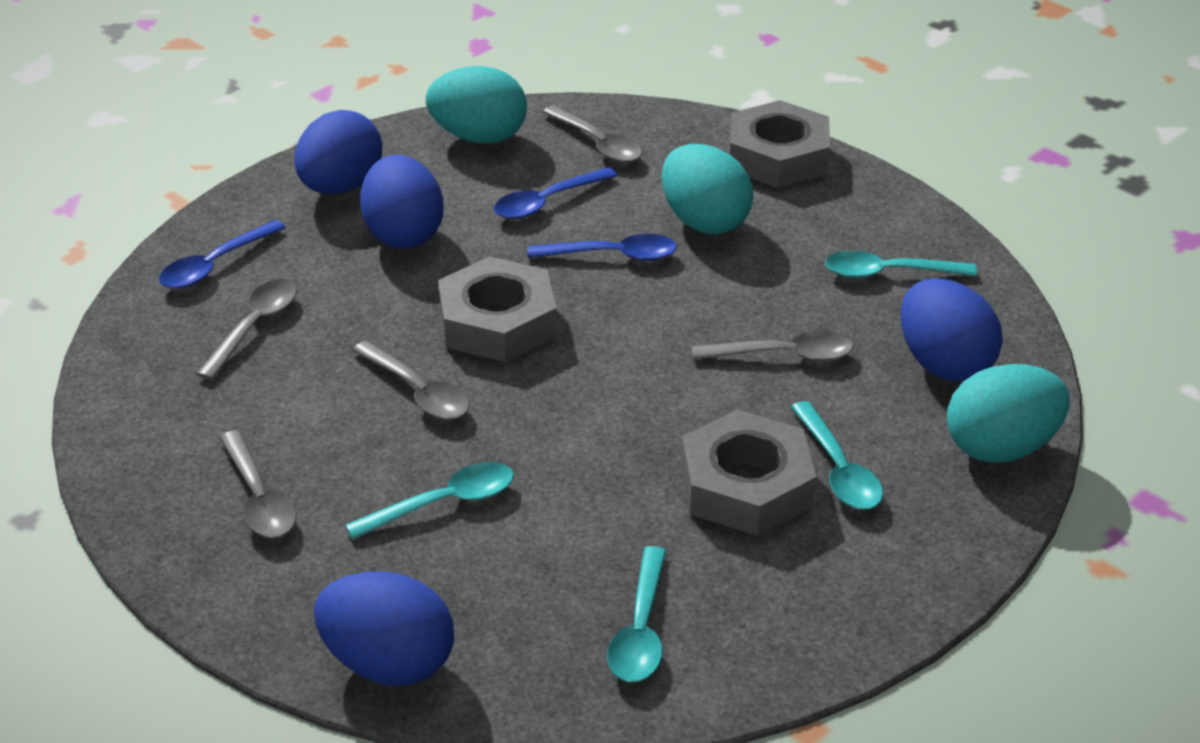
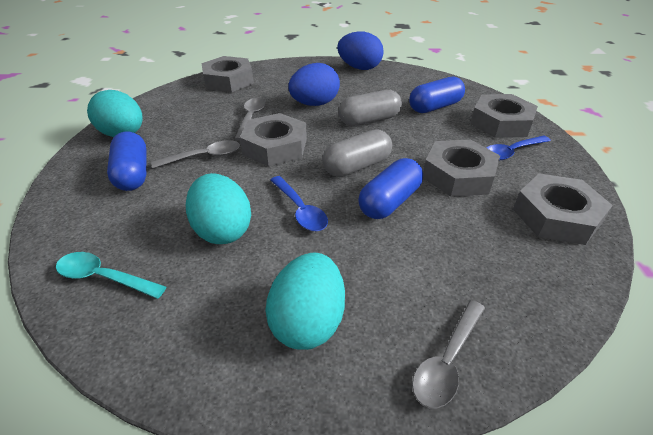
blue capsule: 0 -> 3
blue egg: 4 -> 2
blue spoon: 3 -> 2
grey capsule: 0 -> 2
grey nut: 3 -> 5
grey spoon: 5 -> 3
turquoise spoon: 4 -> 1

